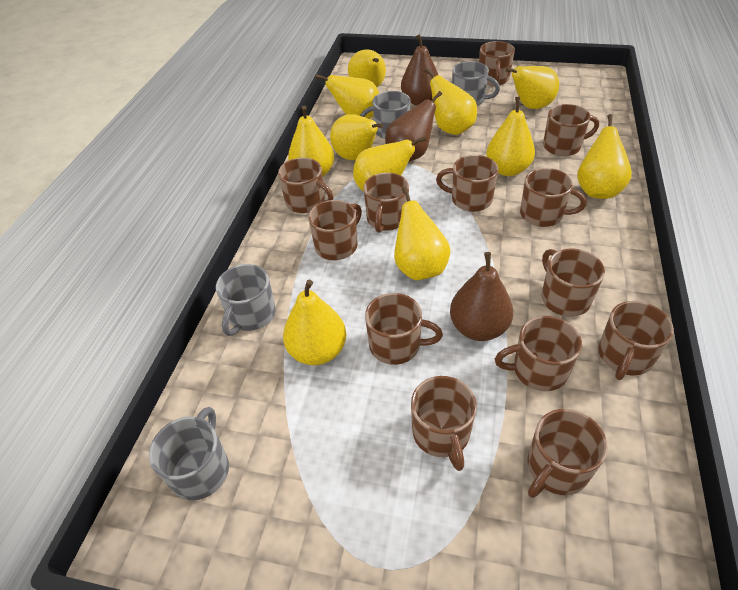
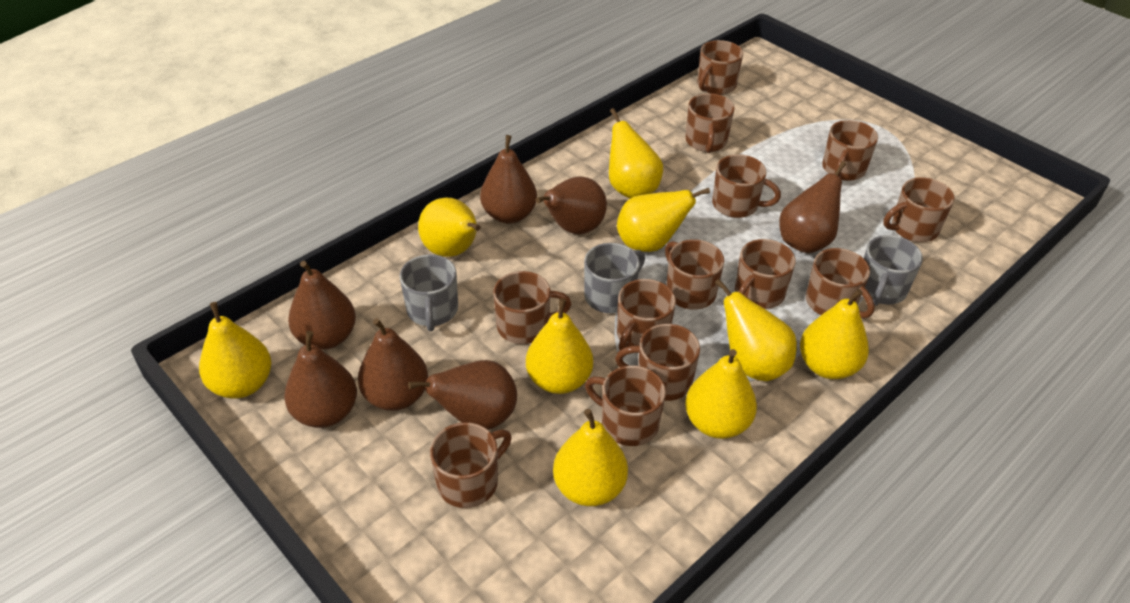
brown pear: 3 -> 7
grey mug: 4 -> 3
yellow pear: 11 -> 9

